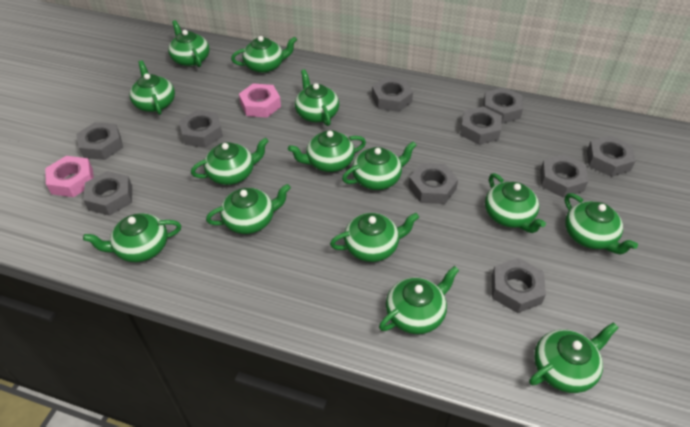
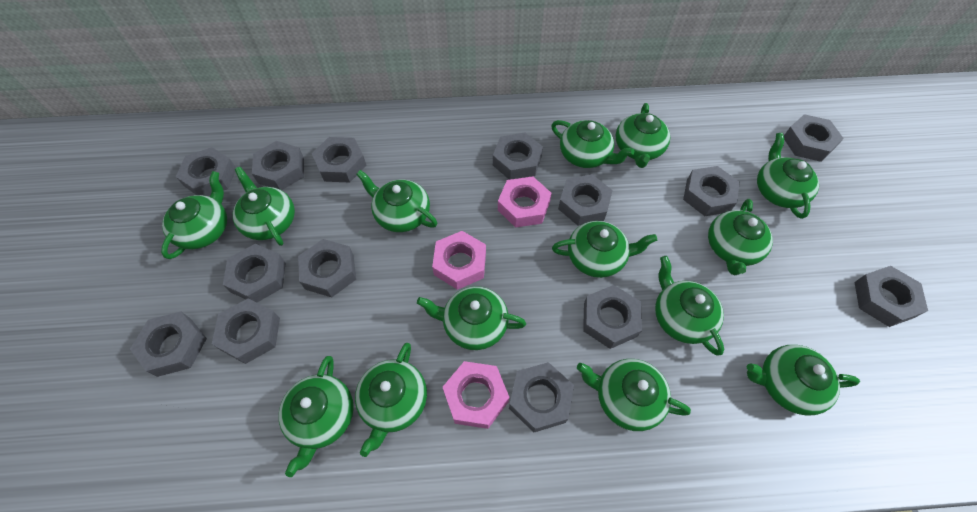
grey nut: 10 -> 14
pink nut: 2 -> 3

